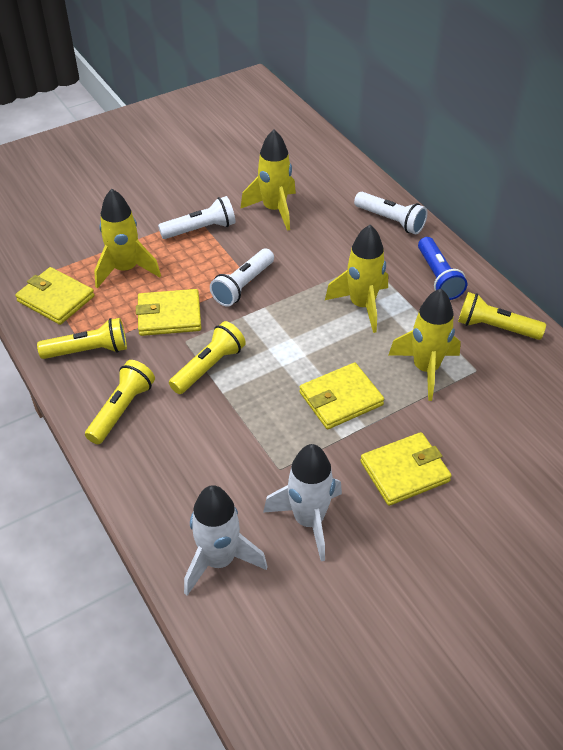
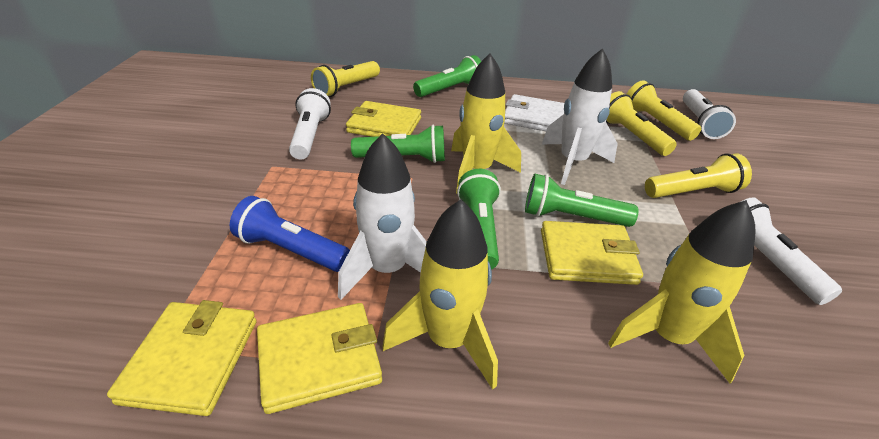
green flashlight: 0 -> 4
white wallet: 0 -> 1
yellow rocket: 4 -> 3

